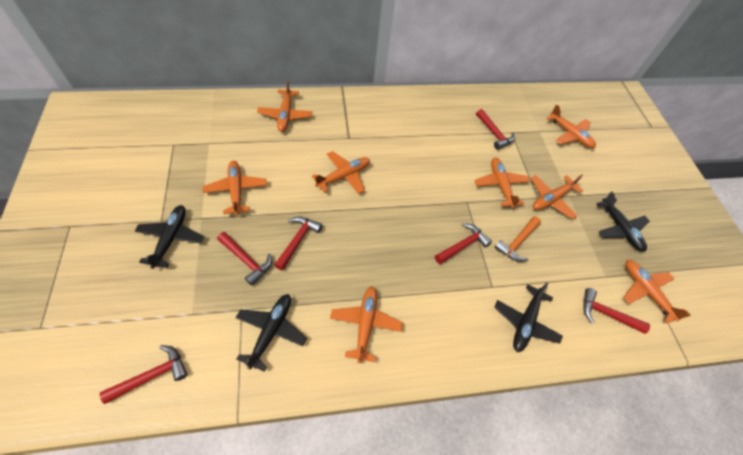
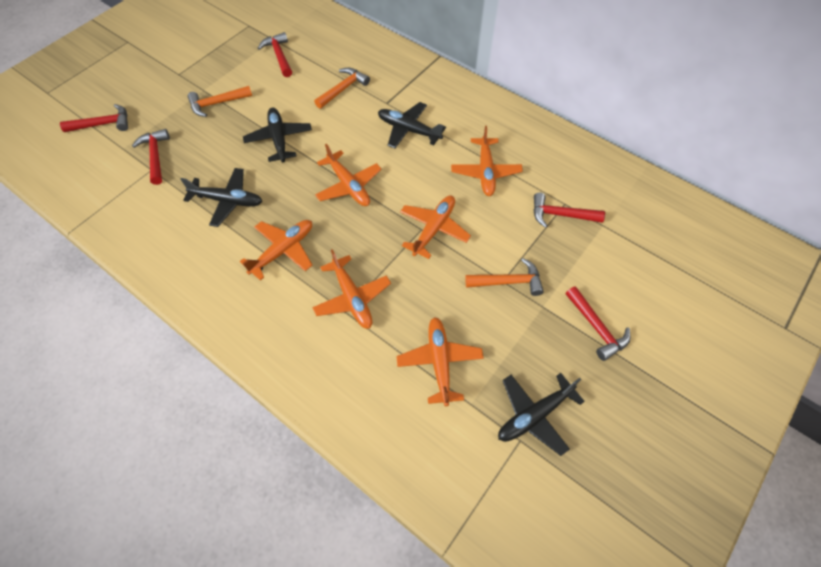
orange hammer: 1 -> 3
orange plane: 8 -> 6
red hammer: 6 -> 5

